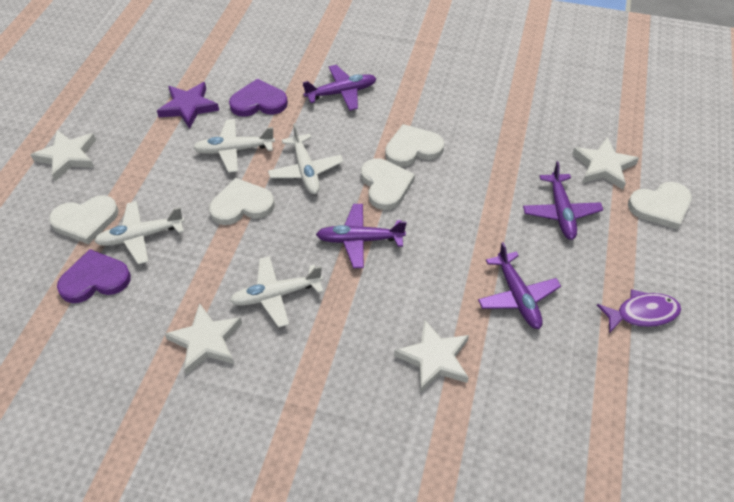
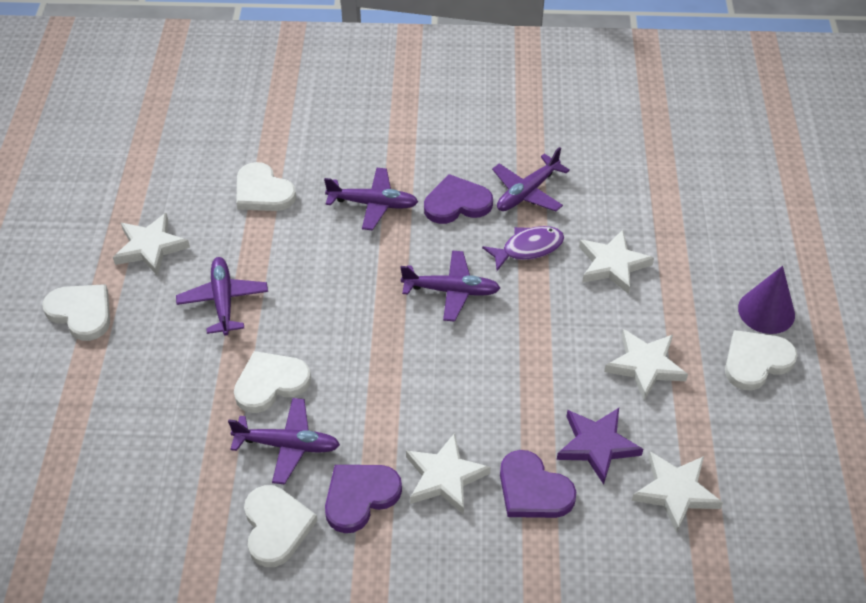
purple cone: 0 -> 1
purple heart: 2 -> 3
purple plane: 4 -> 5
white plane: 4 -> 0
white star: 4 -> 5

